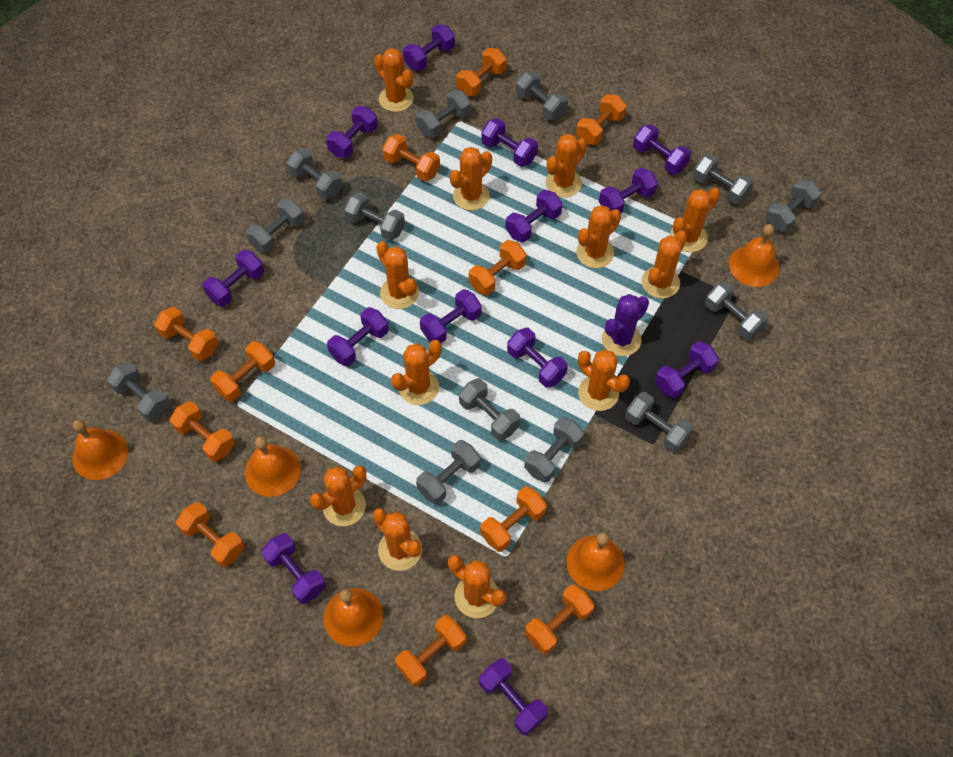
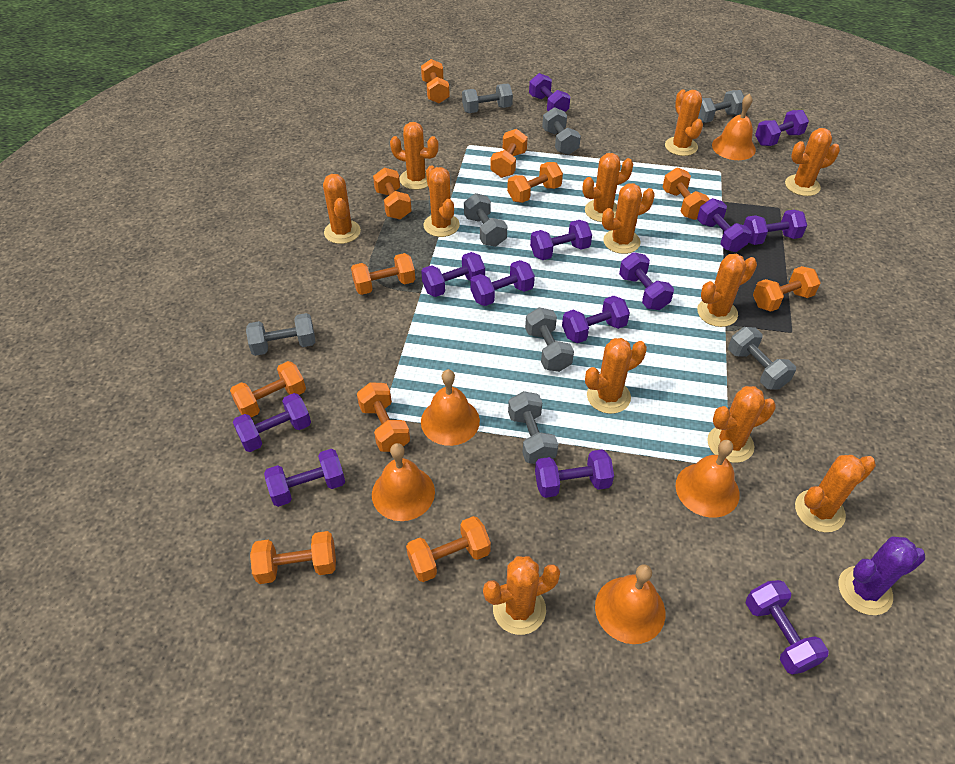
grey dumbbell: 13 -> 8

